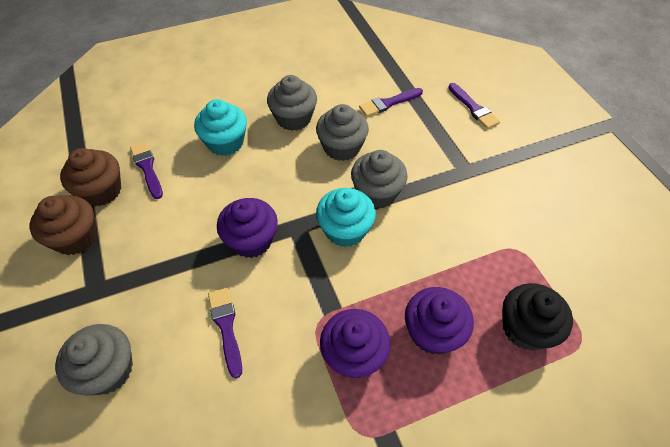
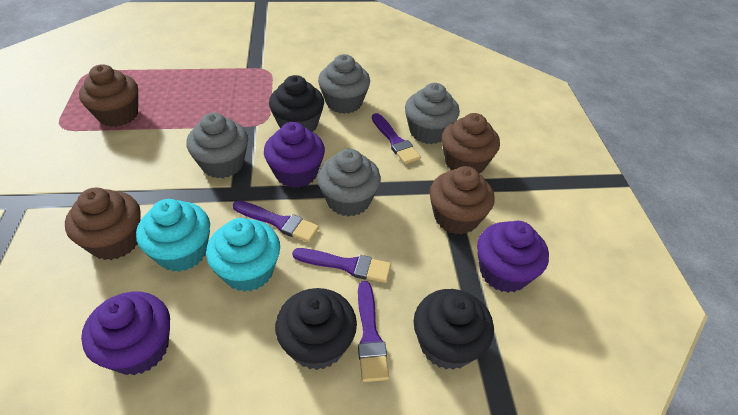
black cupcake: 1 -> 3
brown cupcake: 2 -> 4

